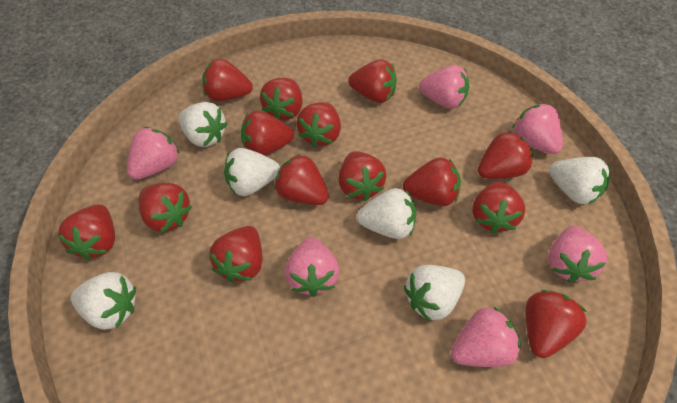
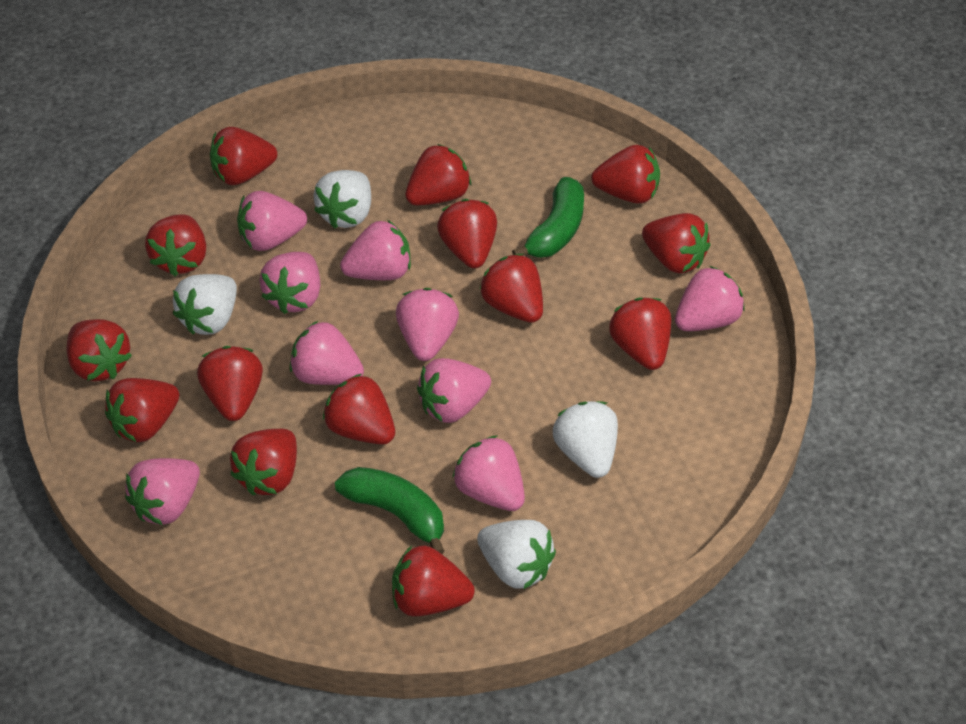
green banana: 0 -> 2
pink strawberry: 6 -> 9
white strawberry: 6 -> 4

